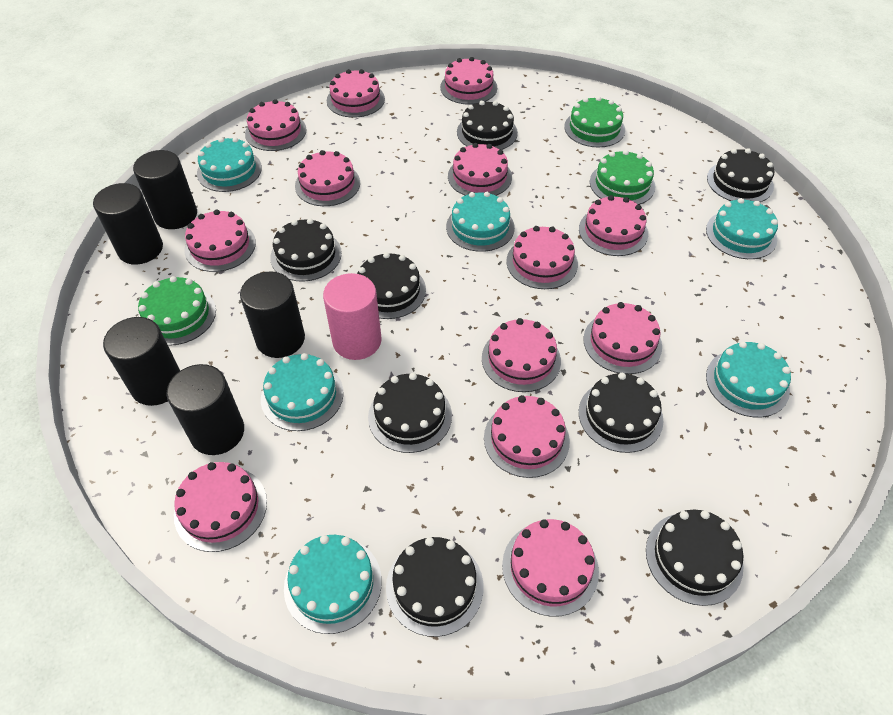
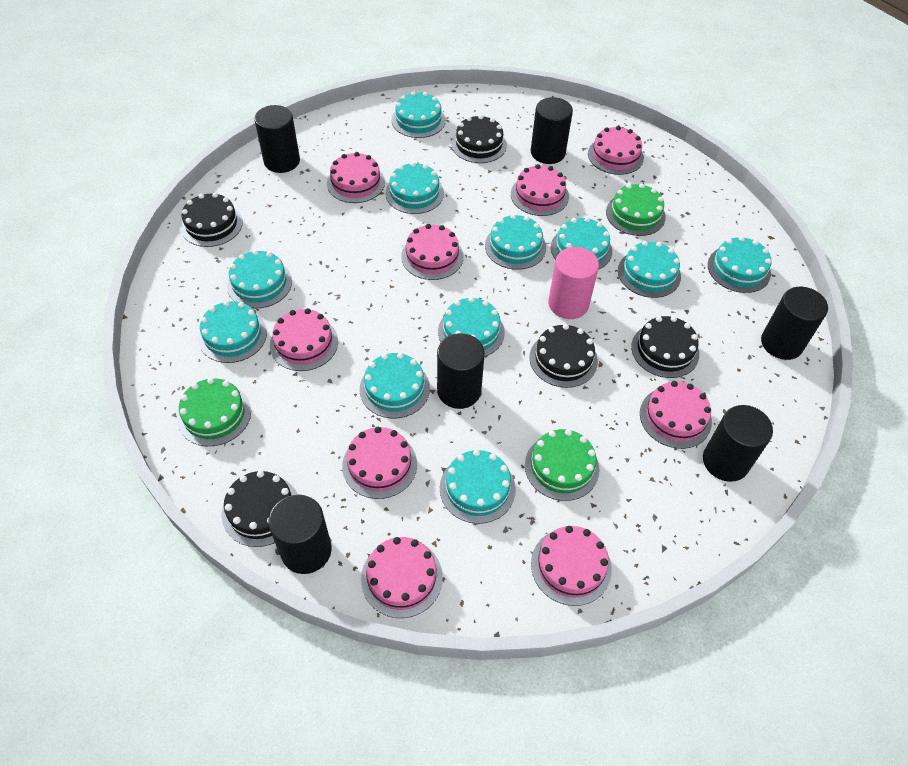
black cake: 8 -> 5
black cylinder: 5 -> 6
pink cake: 13 -> 9
turquoise cake: 6 -> 11

